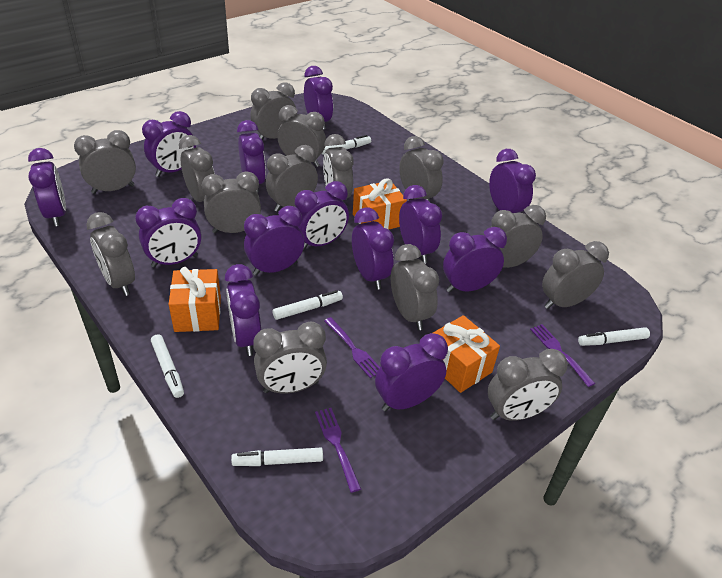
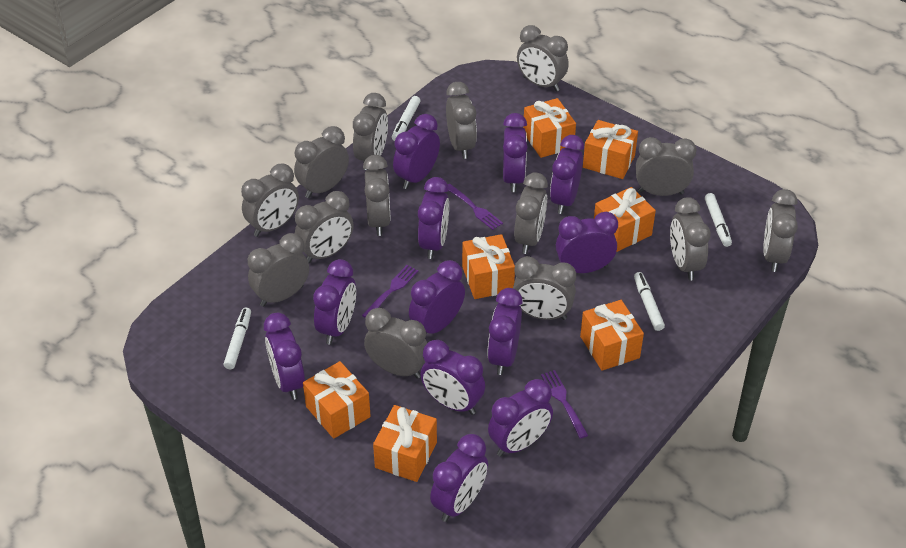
orange gift: 3 -> 7
purple clock: 13 -> 12
white marker: 5 -> 4

